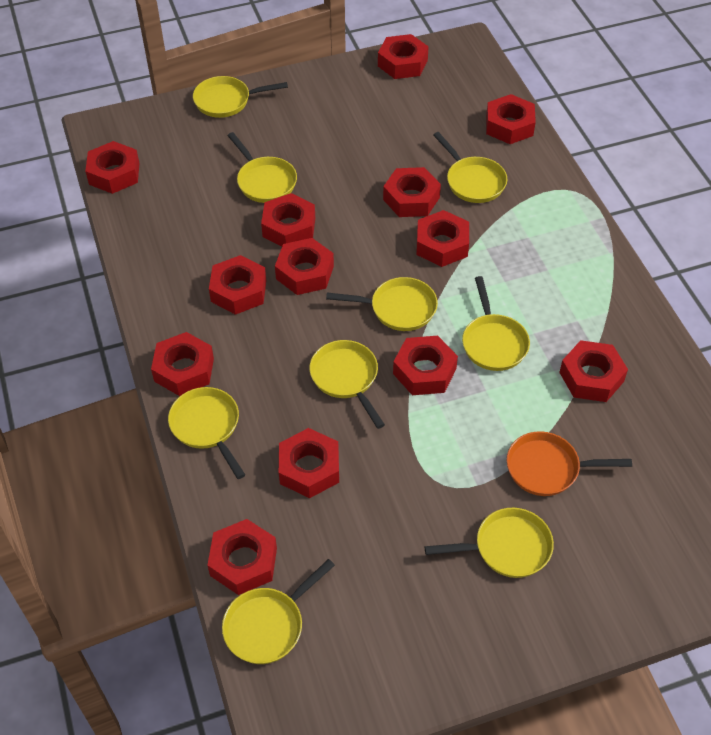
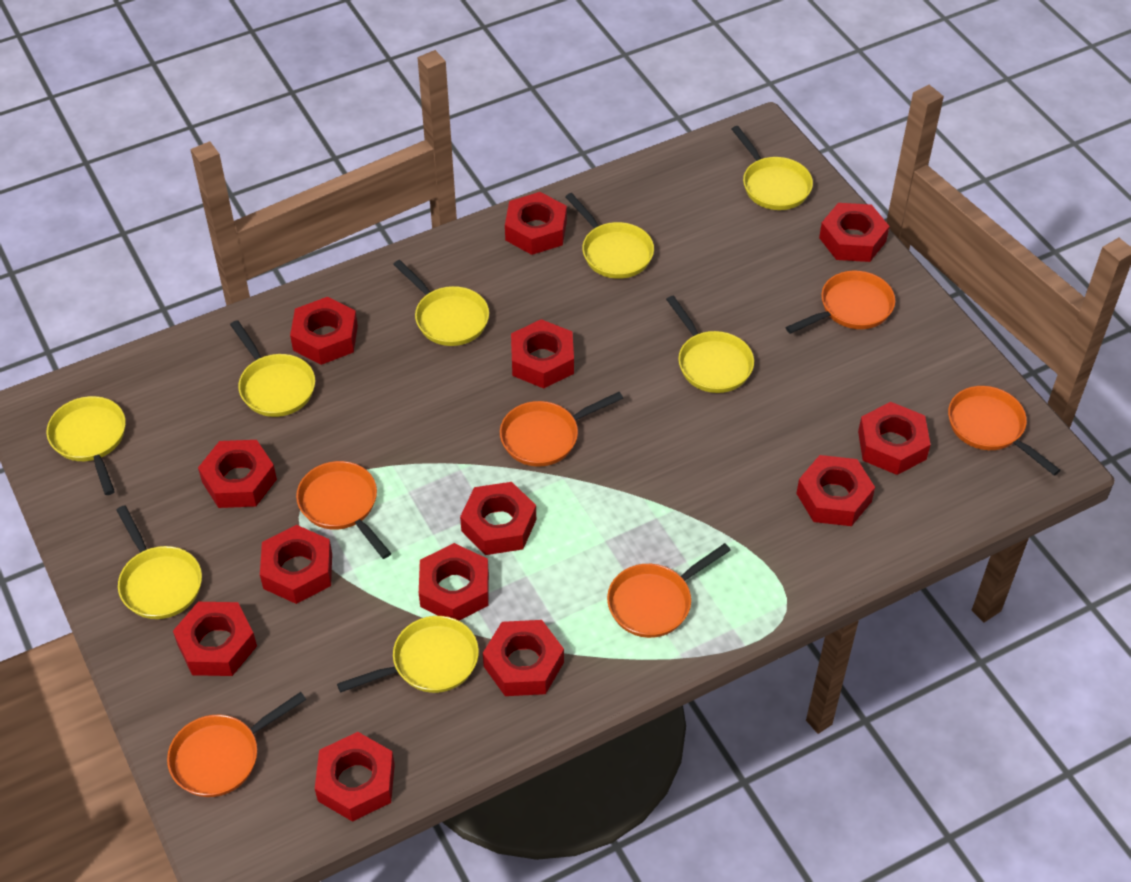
orange pan: 1 -> 6
yellow pan: 9 -> 8

